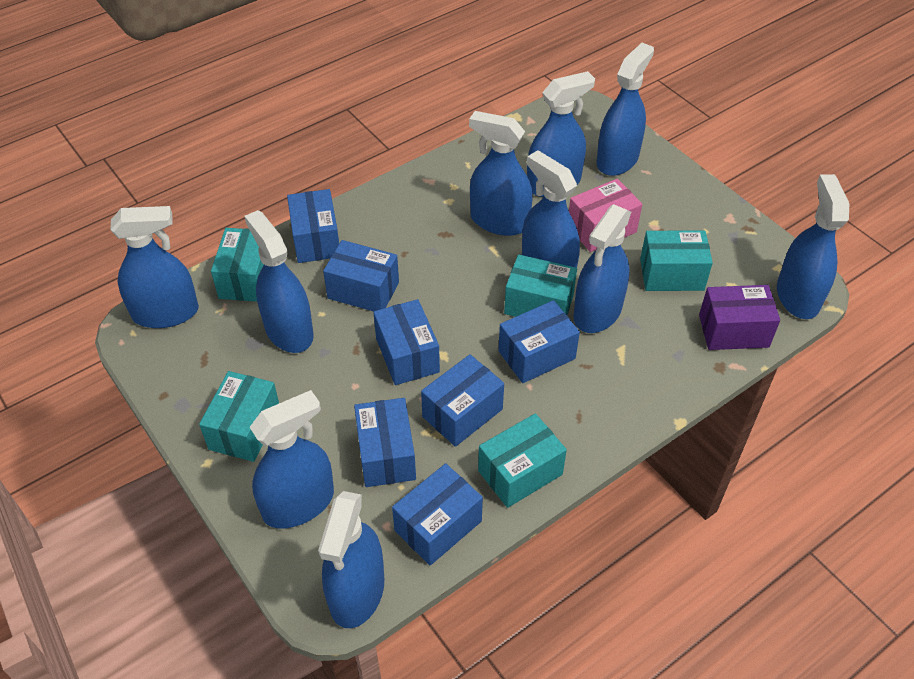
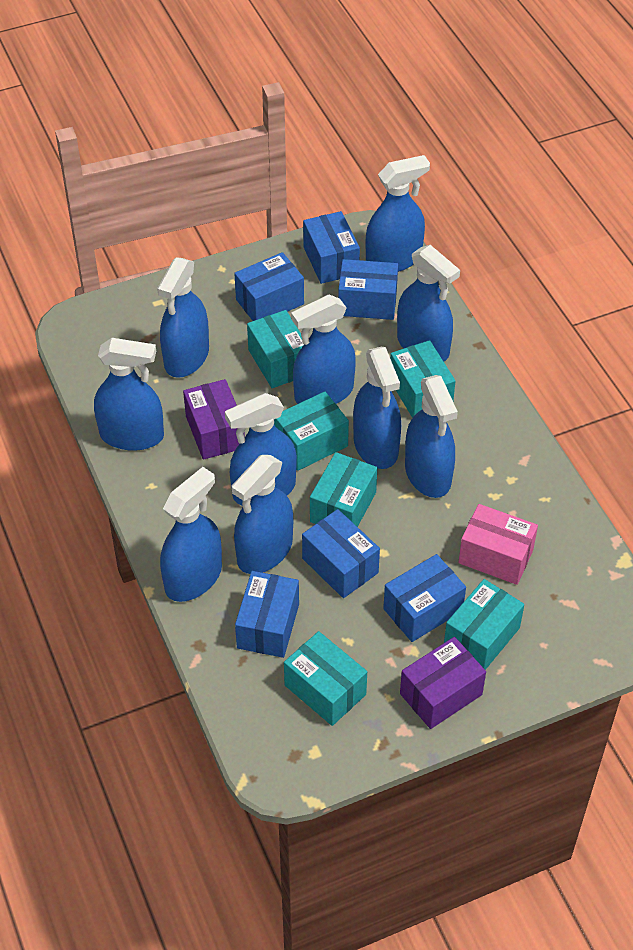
blue box: 7 -> 6
purple box: 1 -> 2
turquoise box: 5 -> 6

